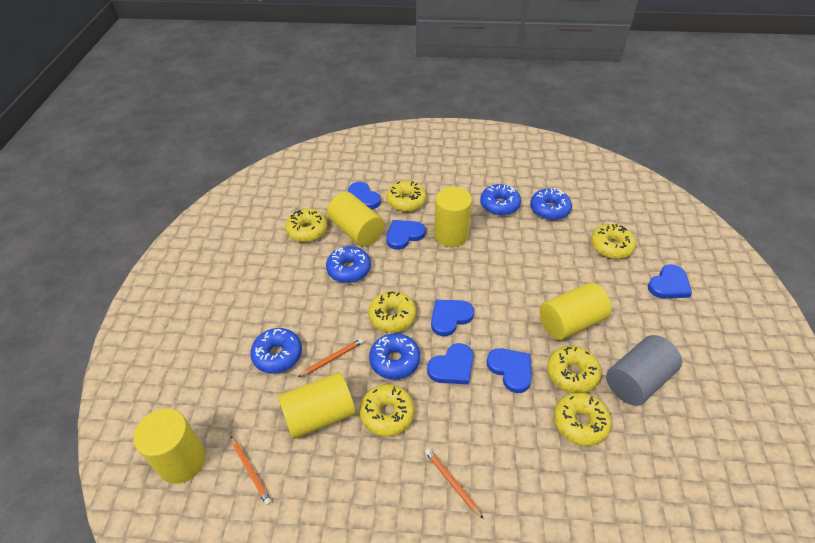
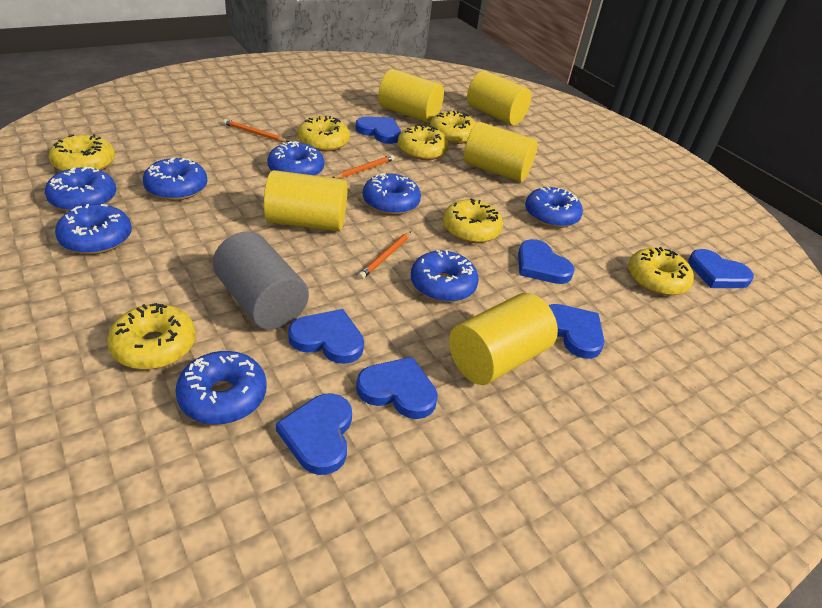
blue donut: 5 -> 8
blue heart: 6 -> 7

